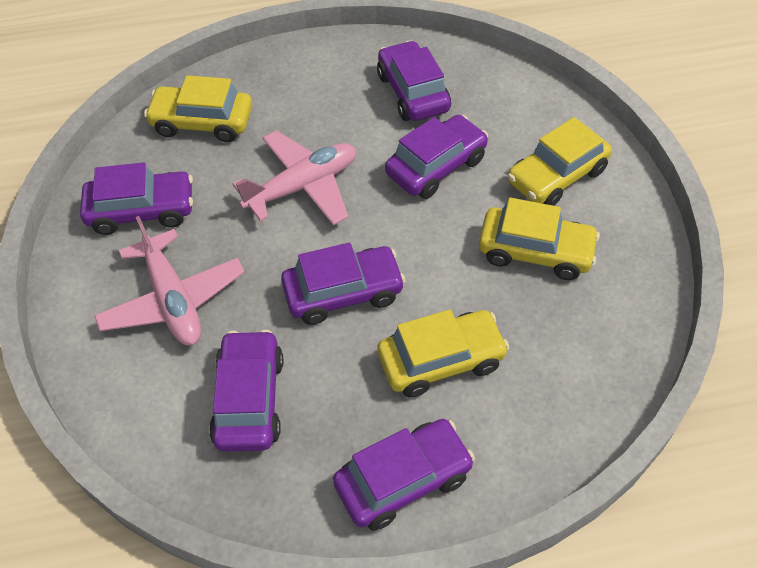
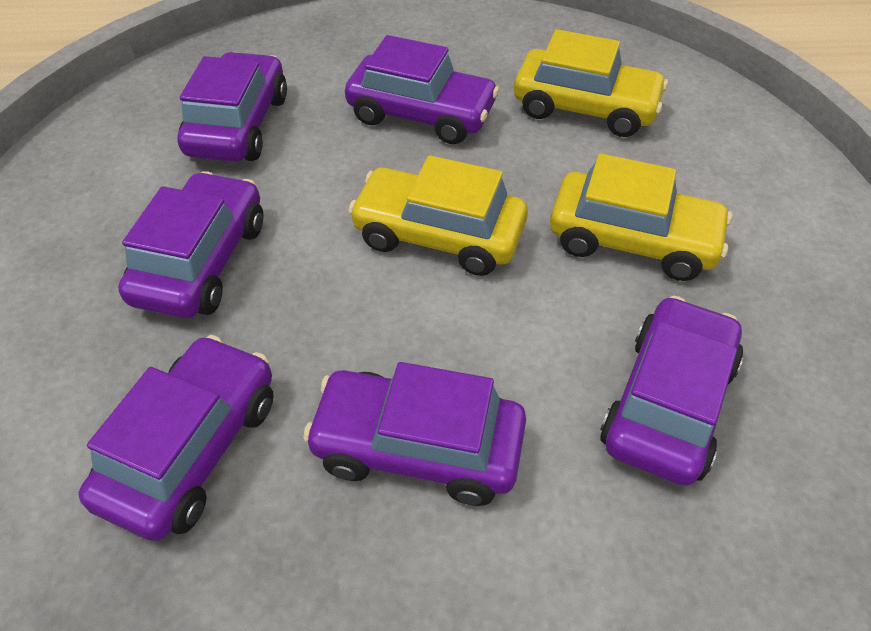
pink plane: 2 -> 0
yellow car: 4 -> 3

